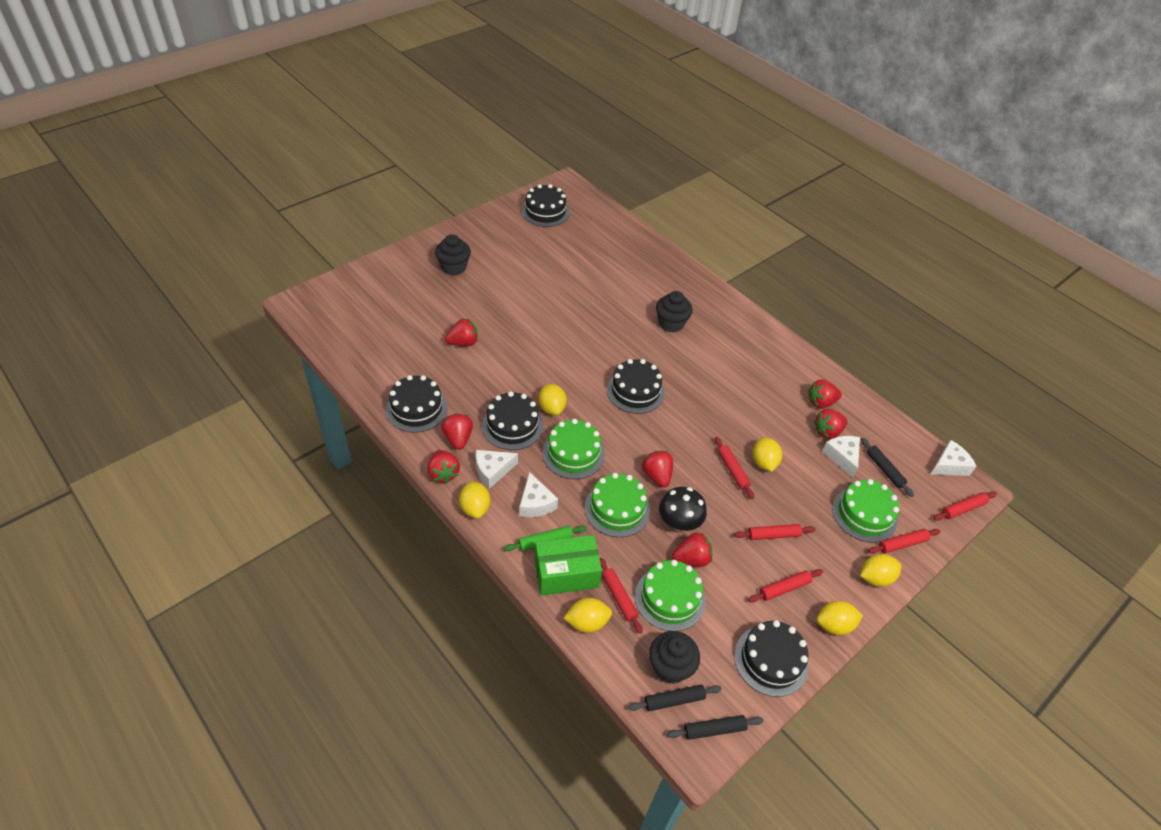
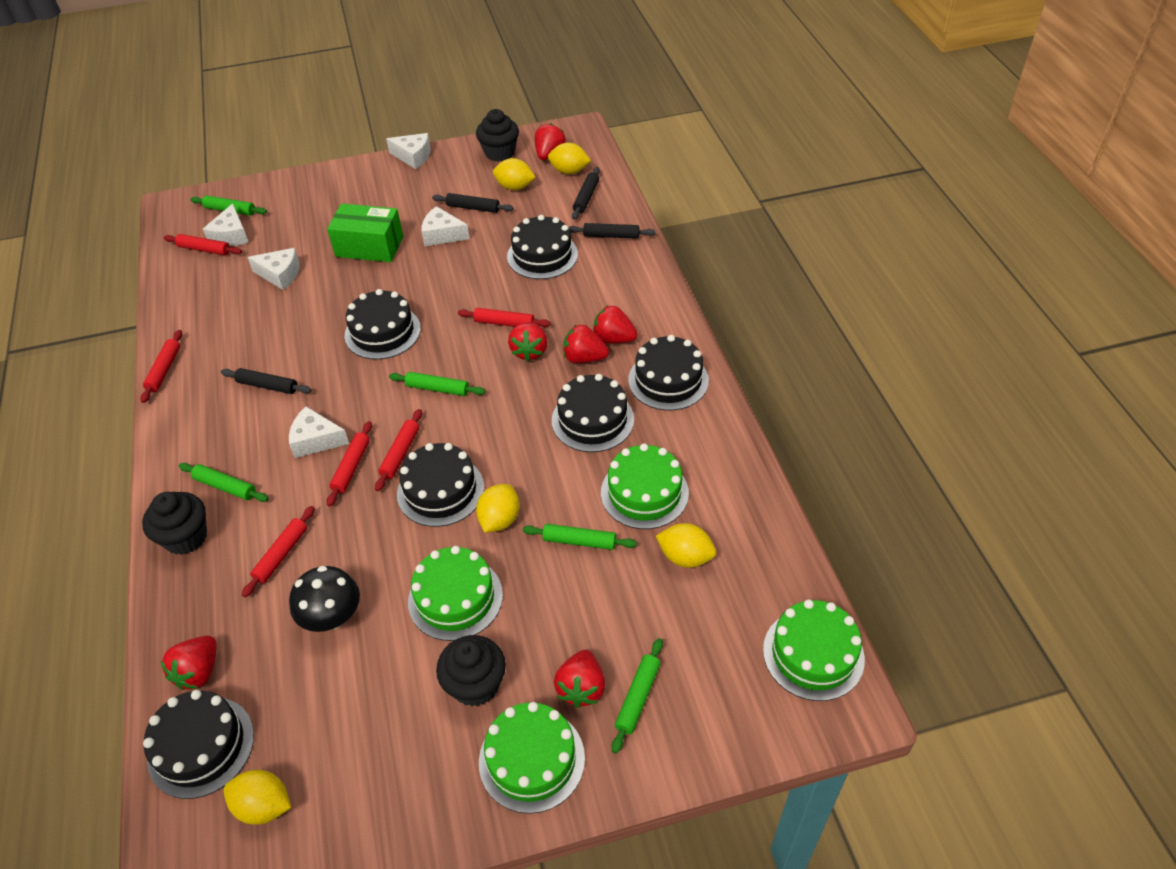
black cake: 5 -> 6
black rolling pin: 3 -> 4
green rolling pin: 1 -> 5
red strawberry: 7 -> 6
white cheese: 4 -> 5
yellow lemon: 6 -> 5

